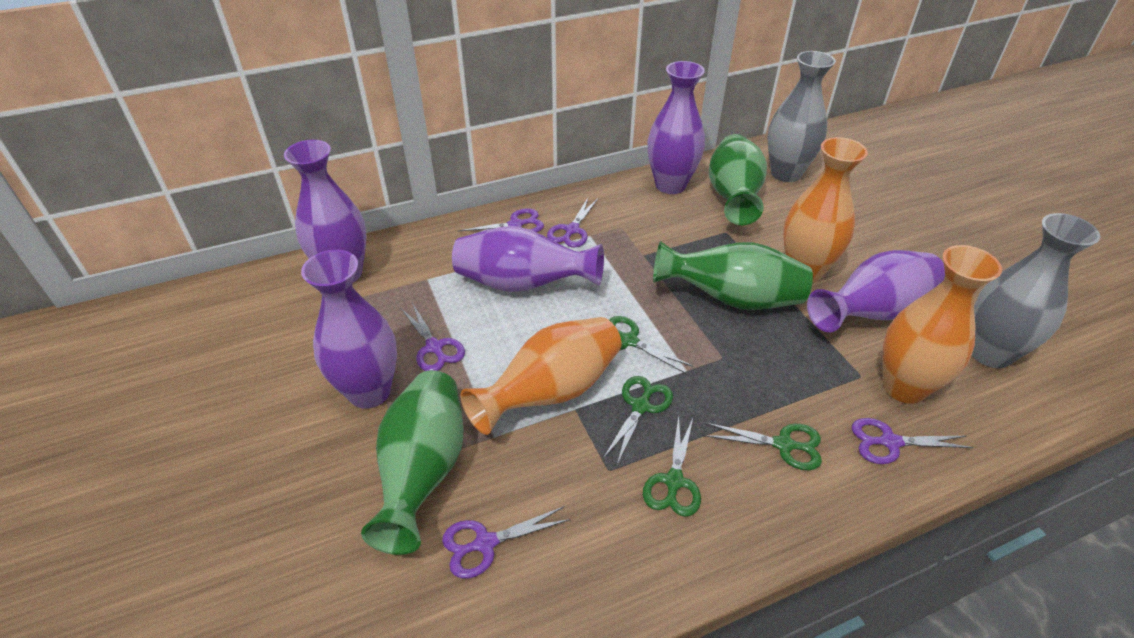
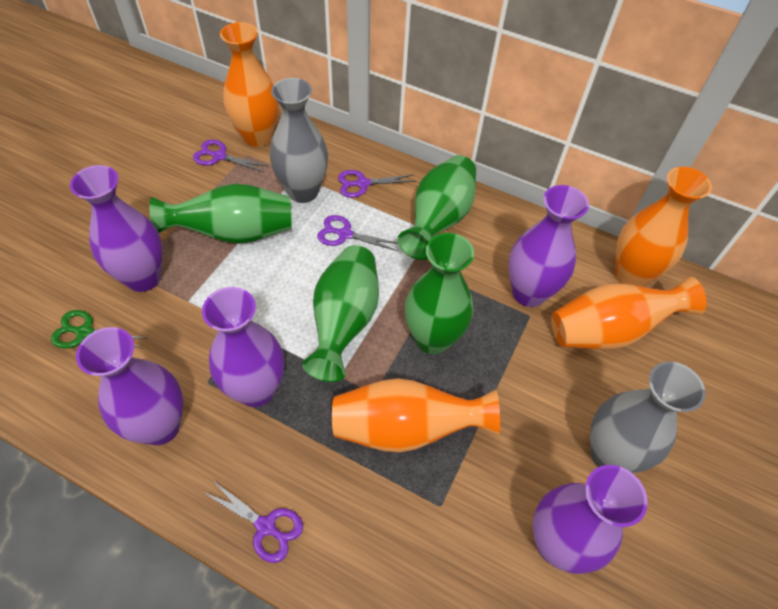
green scissors: 4 -> 1
green vase: 3 -> 4
orange vase: 3 -> 4
purple scissors: 5 -> 4

